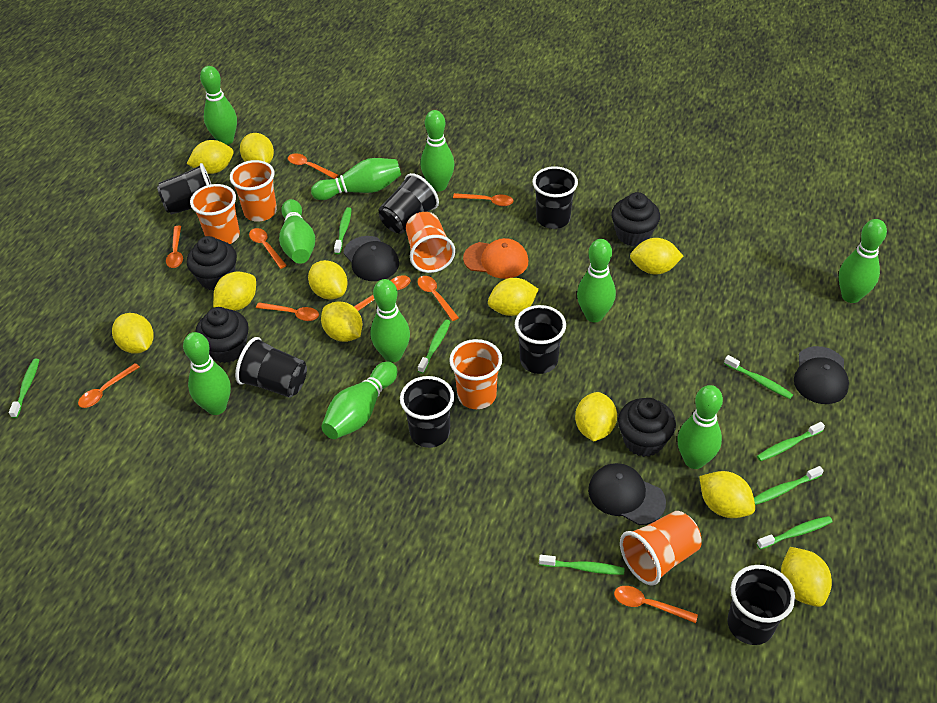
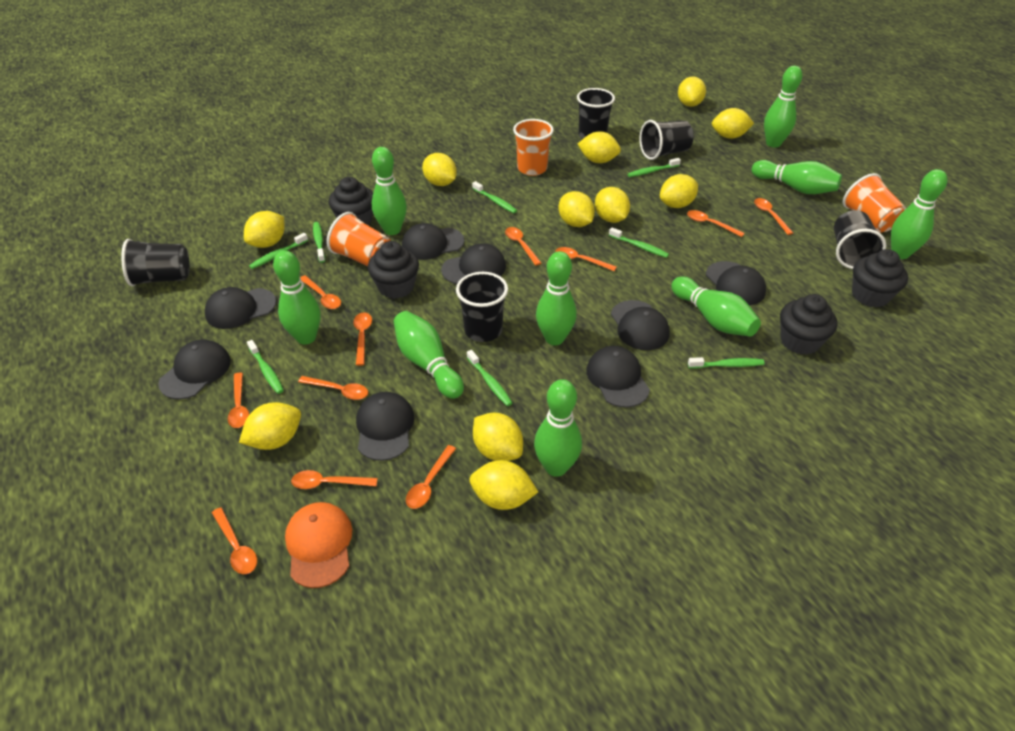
black cap: 3 -> 8
black cup: 7 -> 5
green bowling pin: 10 -> 9
orange cup: 5 -> 3
orange spoon: 9 -> 11

